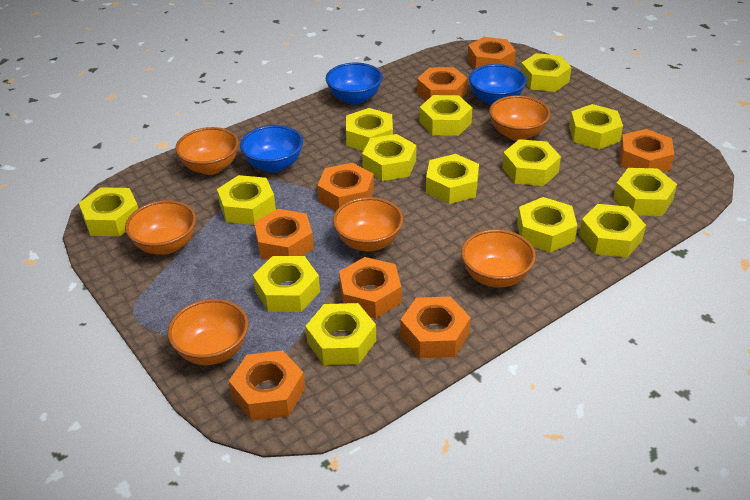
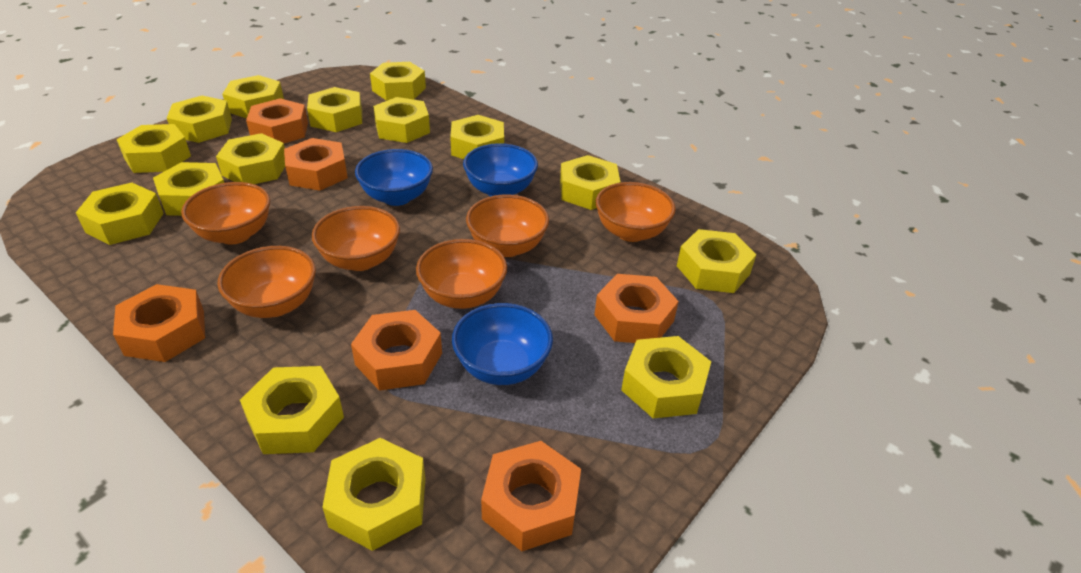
orange nut: 8 -> 6
yellow nut: 14 -> 15

